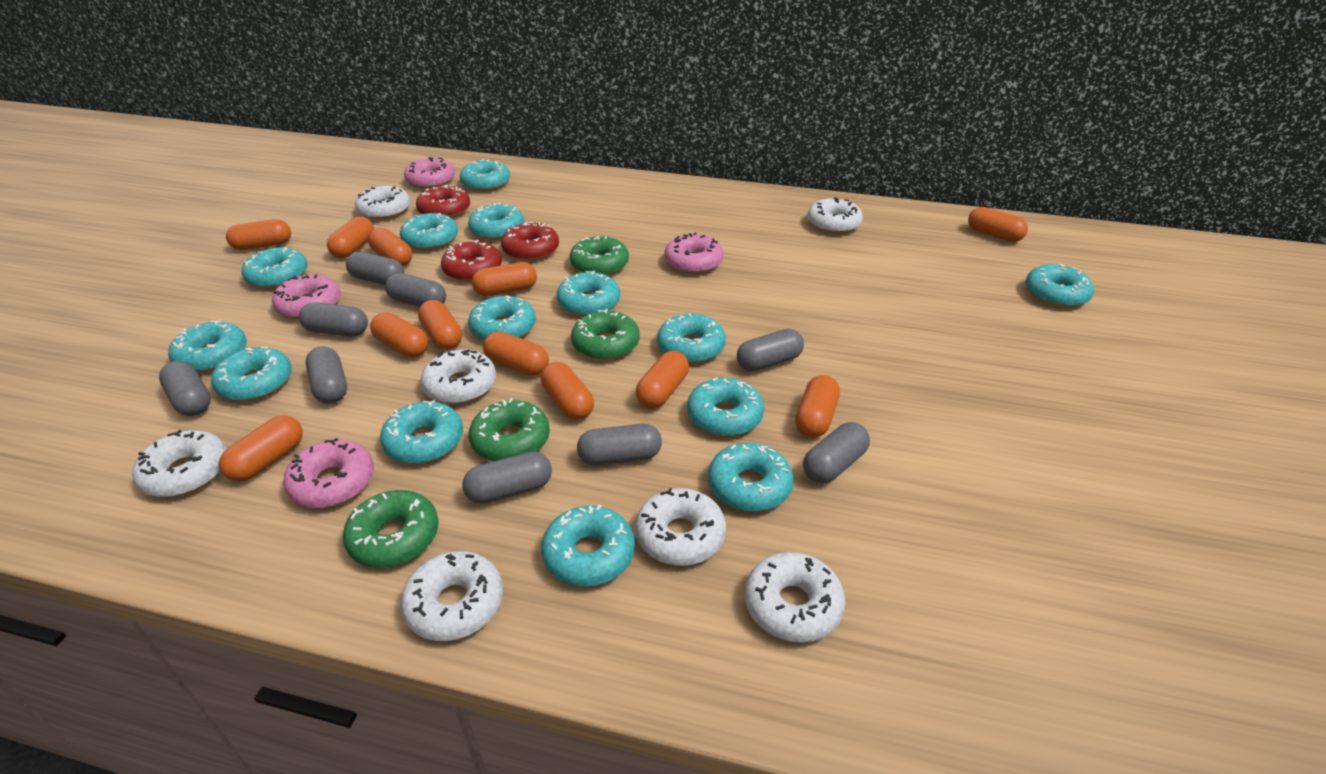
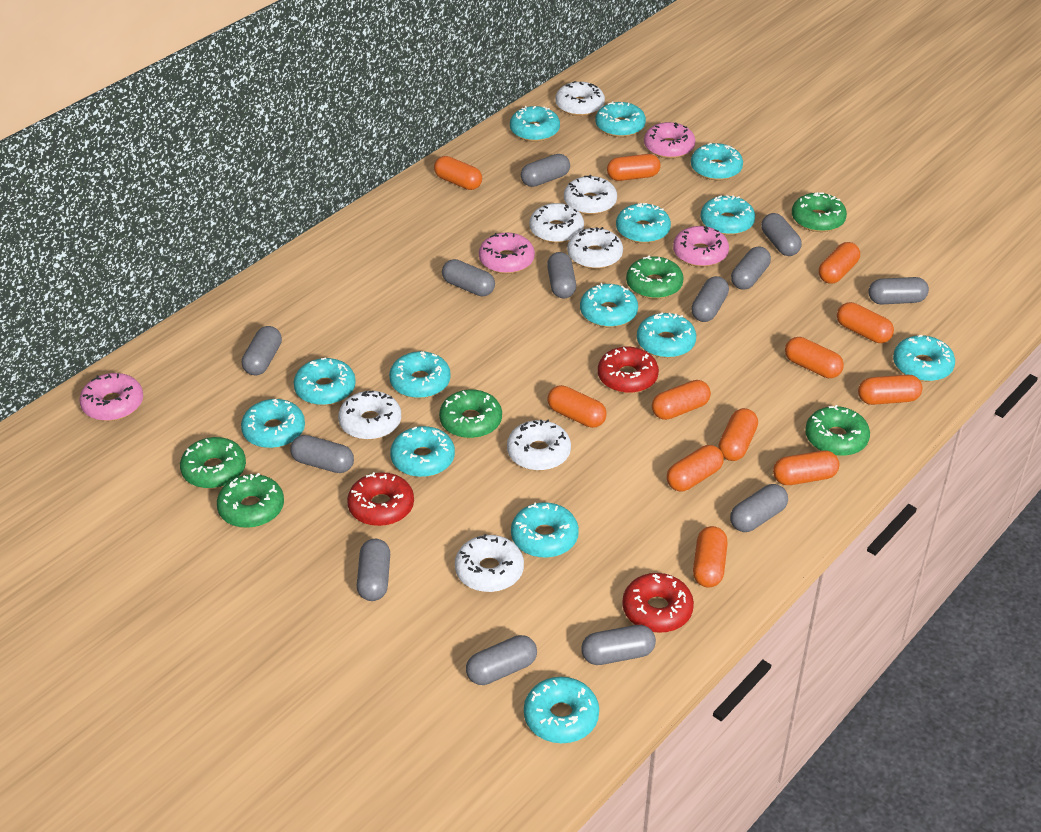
green donut: 4 -> 6
grey capsule: 9 -> 13

